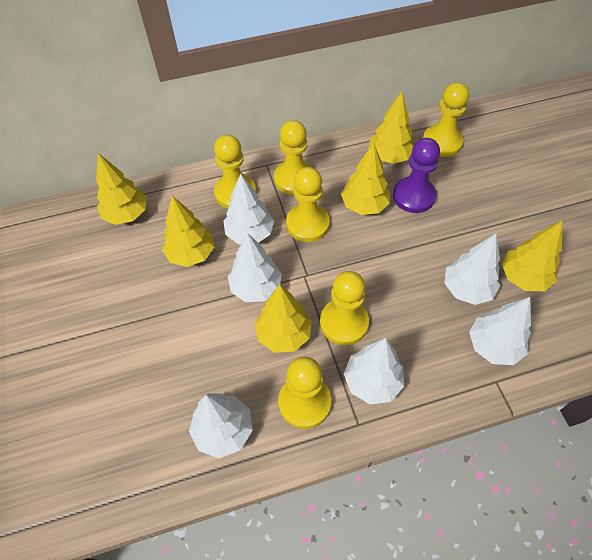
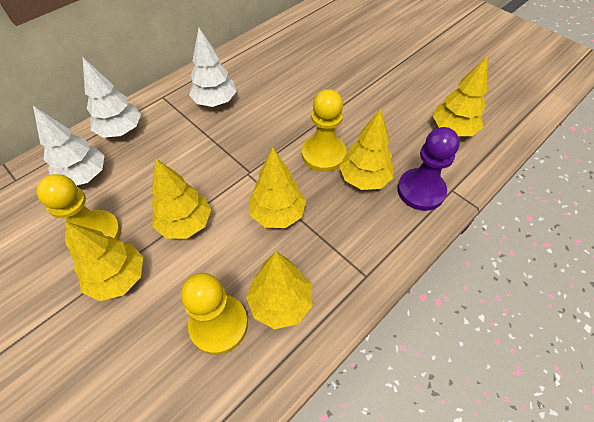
white tree: 6 -> 3
yellow pawn: 6 -> 3

